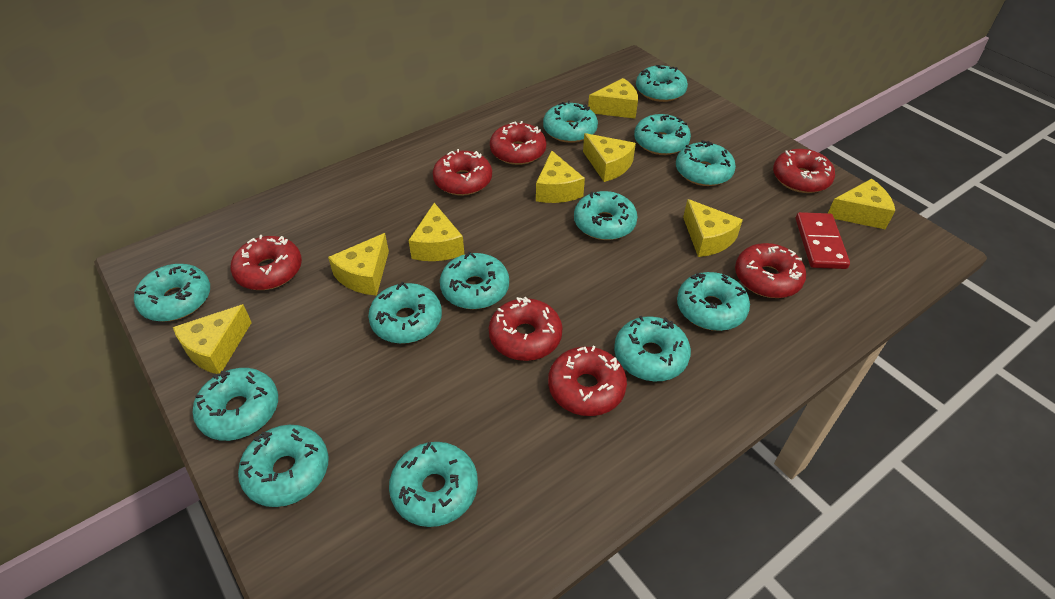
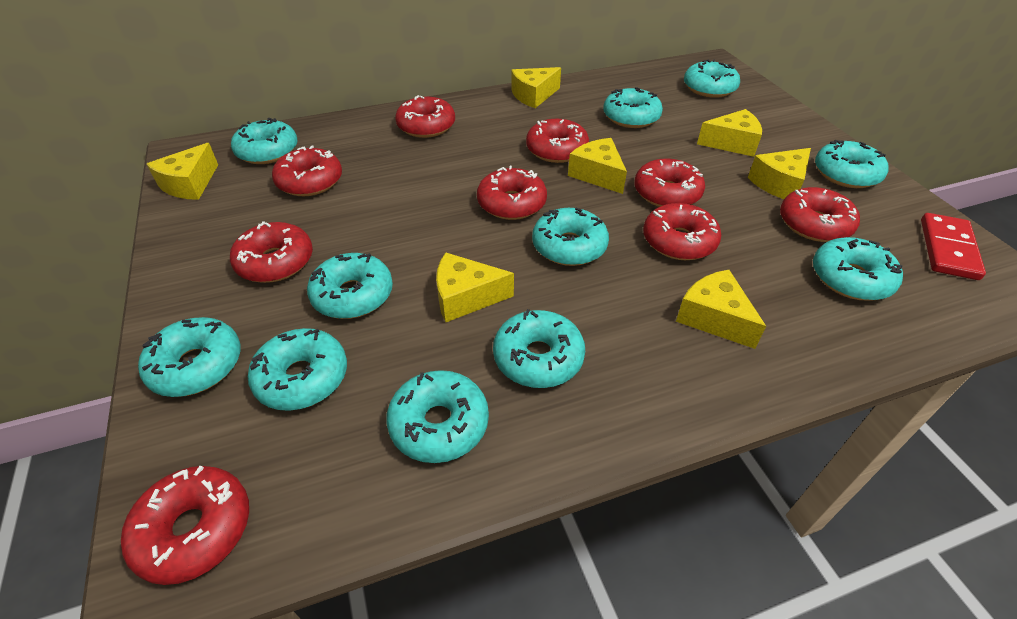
red donut: 7 -> 9
turquoise donut: 13 -> 11
yellow cheese: 8 -> 7

